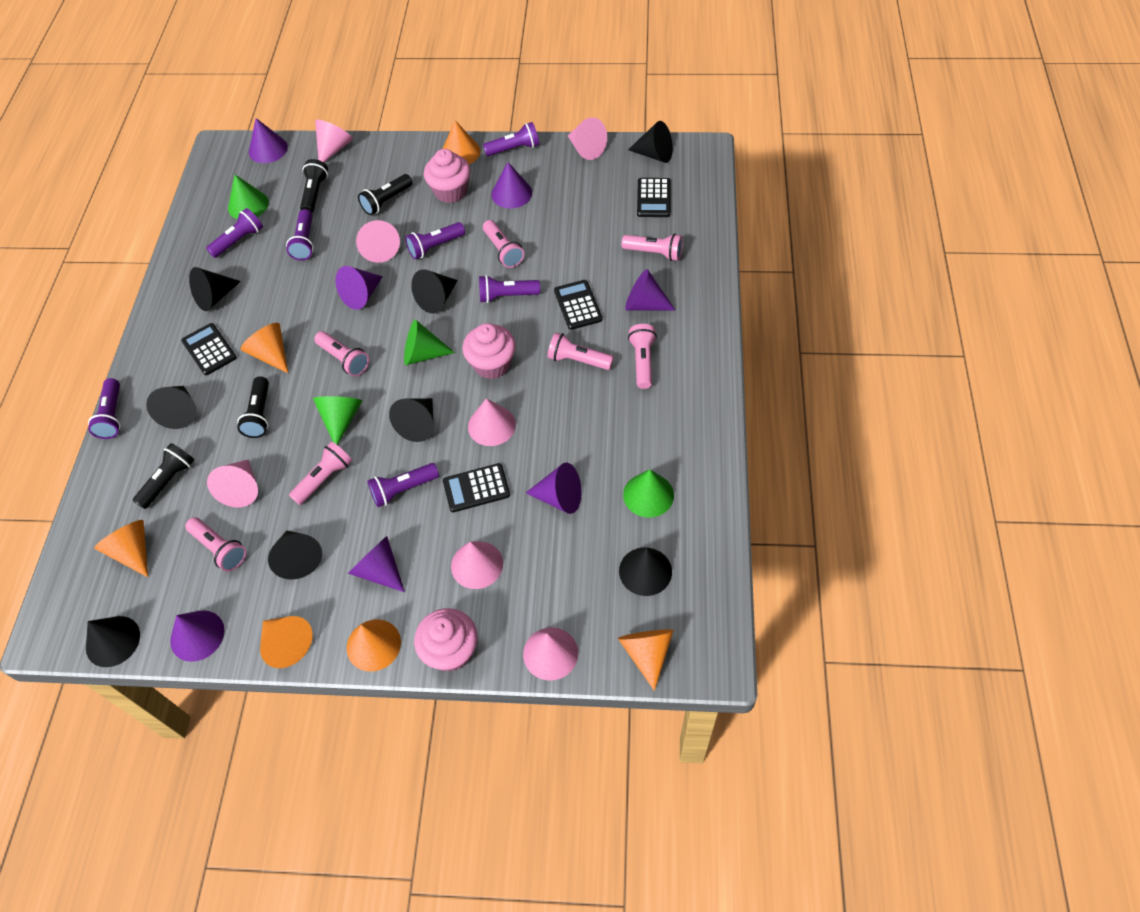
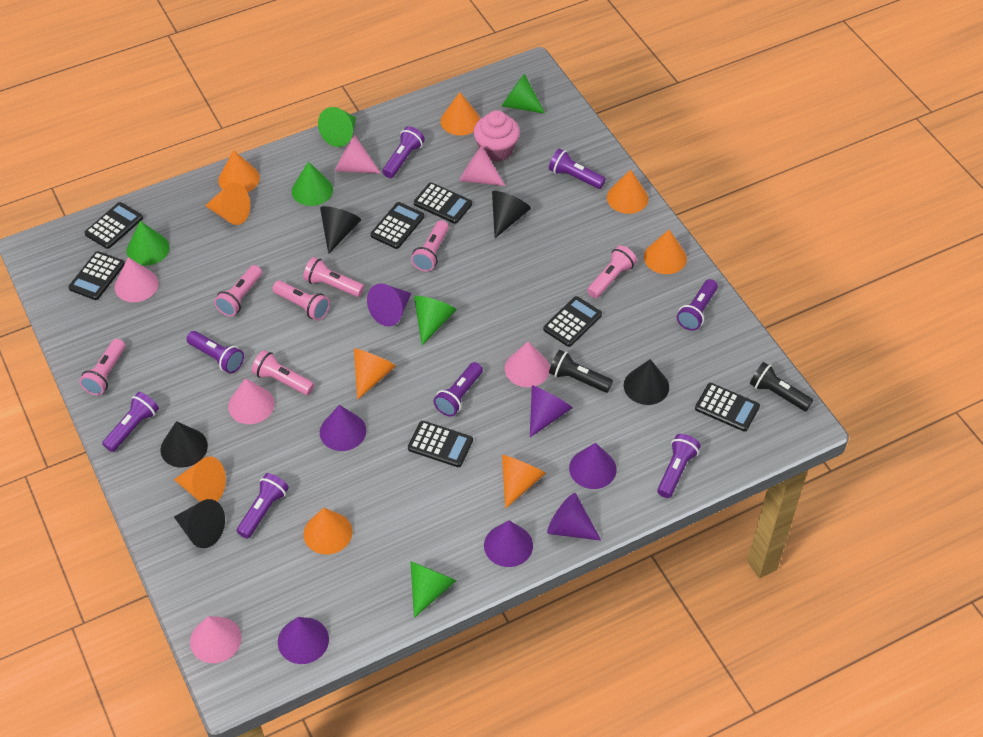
black calculator: 4 -> 7
black cone: 8 -> 5
black flashlight: 4 -> 2
green cone: 4 -> 6
orange cone: 6 -> 9
pink cone: 7 -> 6
pink cupcake: 3 -> 1
purple flashlight: 7 -> 8

